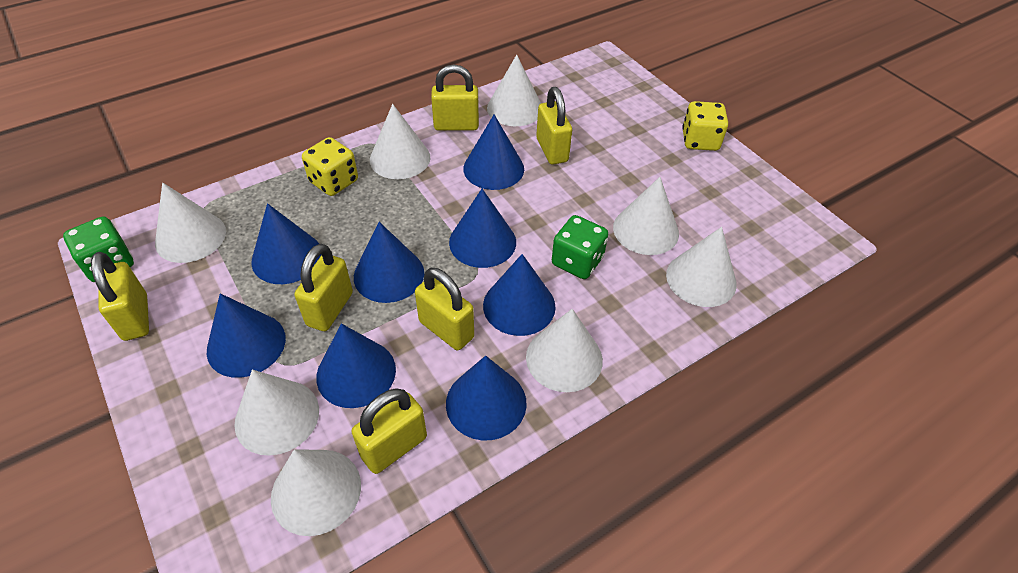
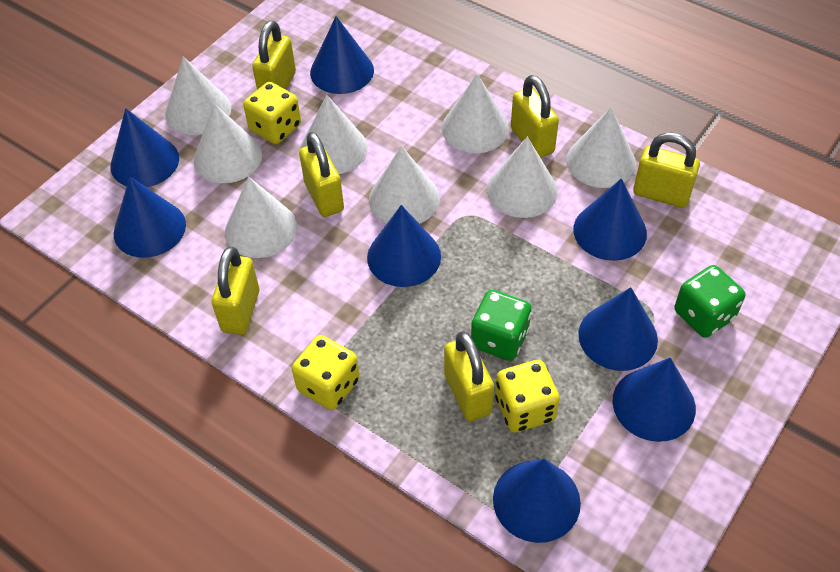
yellow dice: 2 -> 3

